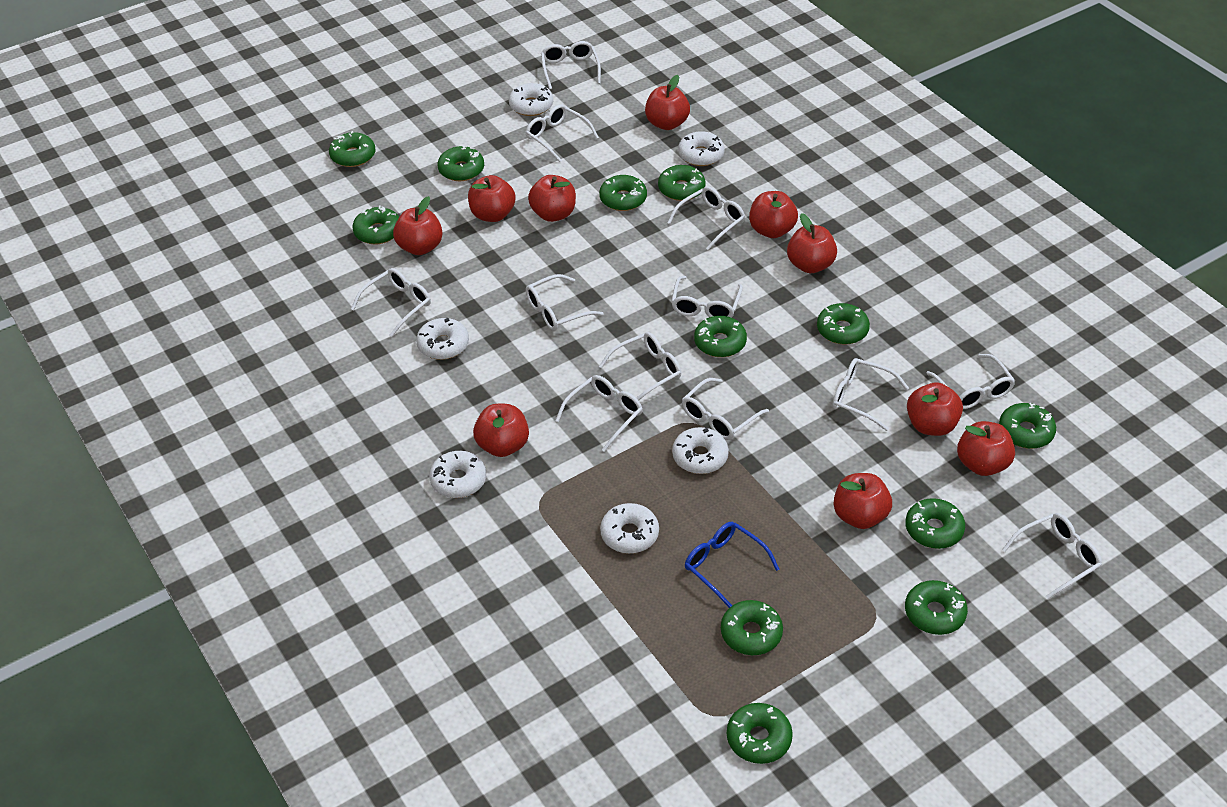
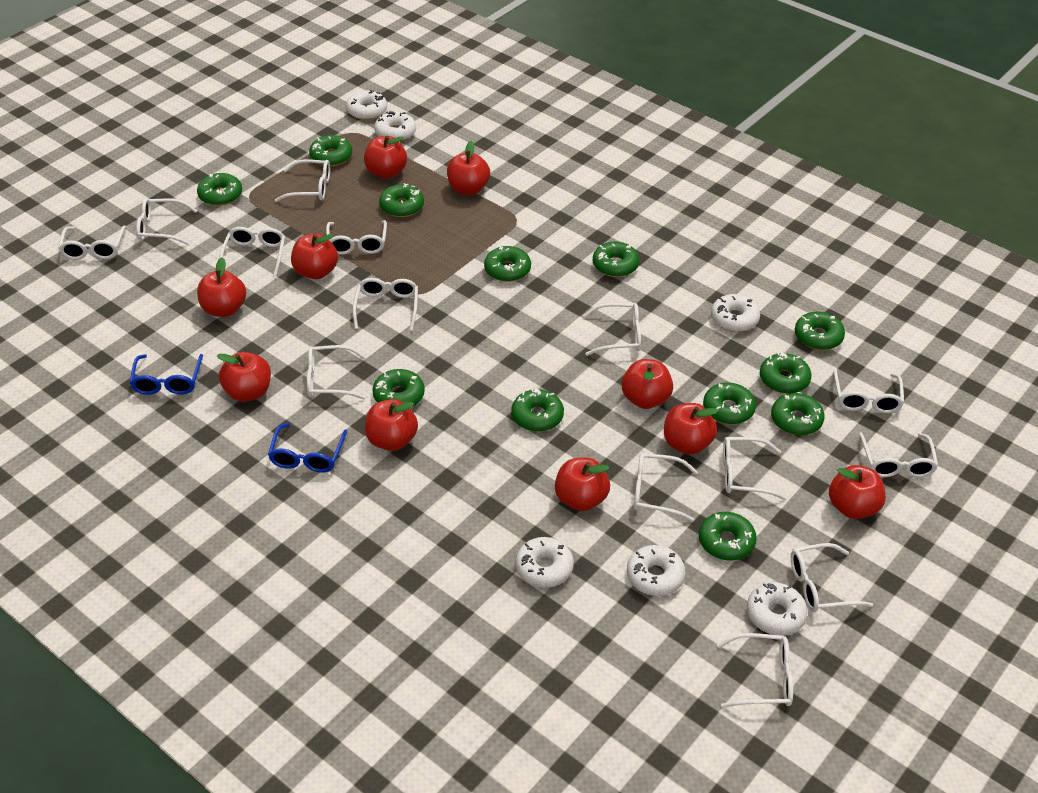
blue glasses: 1 -> 2
white glasses: 12 -> 14

